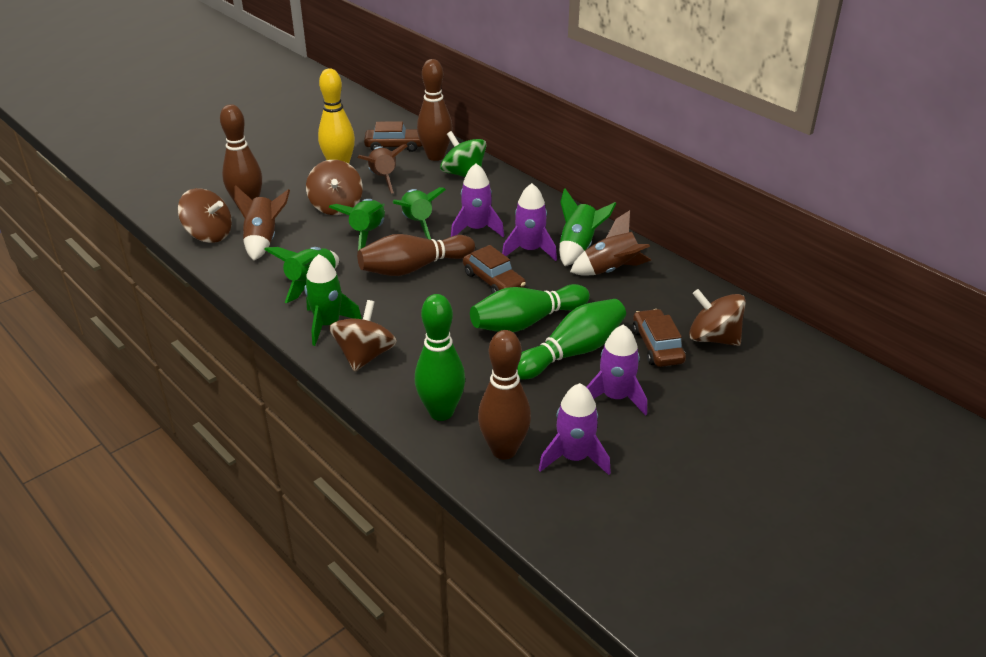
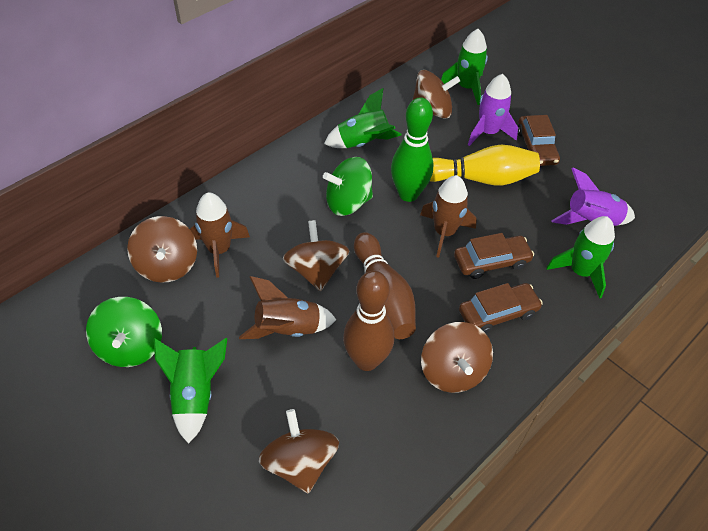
brown bowling pin: 4 -> 2
brown spinning top: 4 -> 5
green bowling pin: 3 -> 1
green rocket: 5 -> 4
green spinning top: 1 -> 2
purple rocket: 4 -> 2

